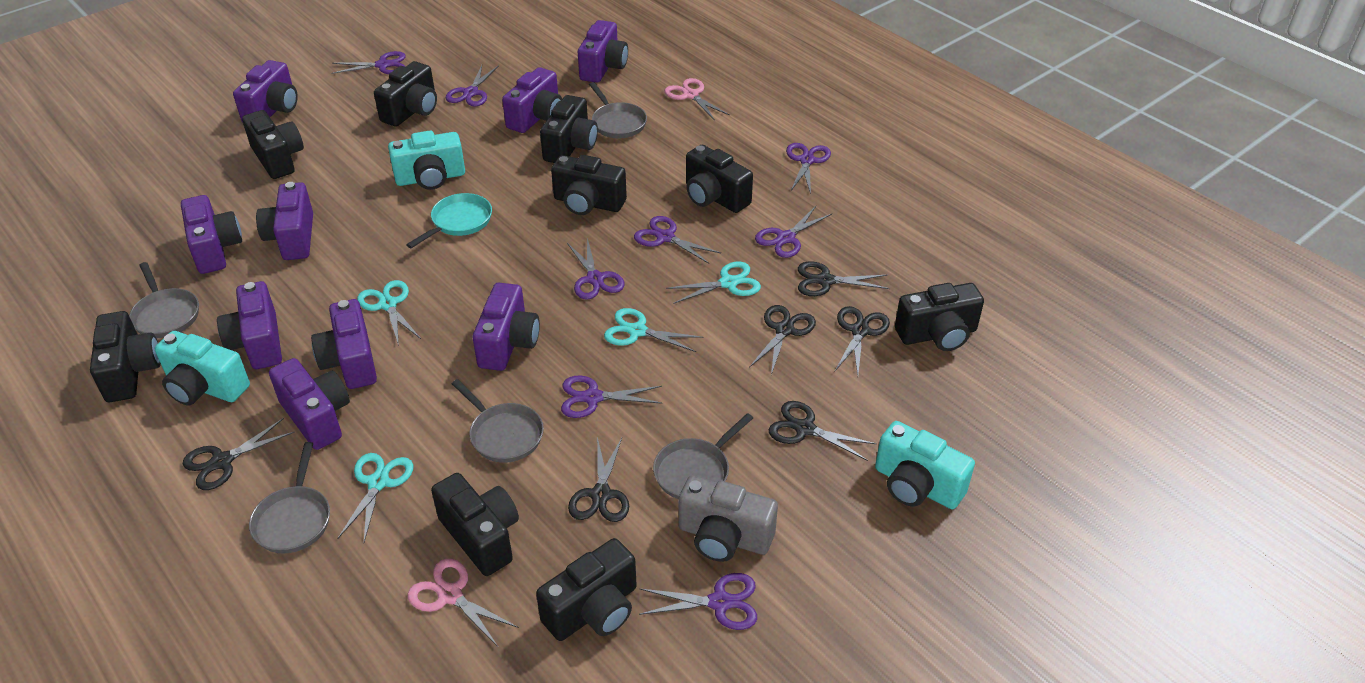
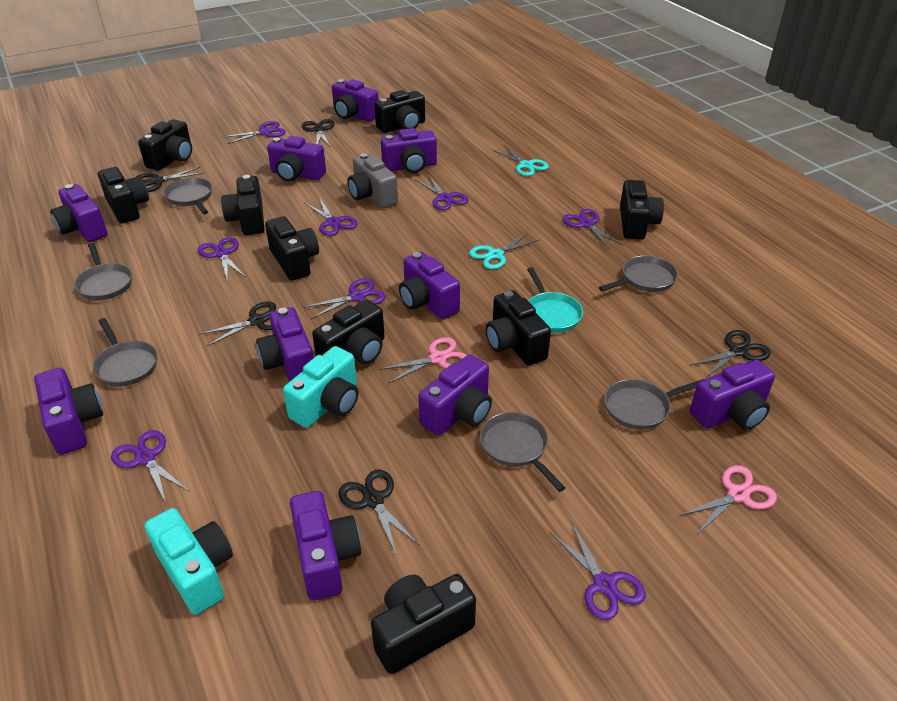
black scissors: 6 -> 5
grey pan: 5 -> 6
purple camera: 9 -> 10
turquoise camera: 3 -> 2
turquoise scissors: 4 -> 2

